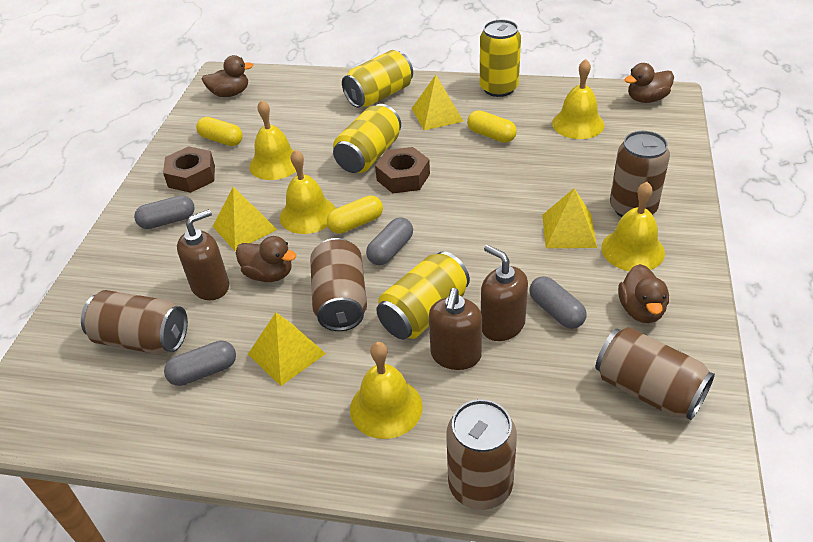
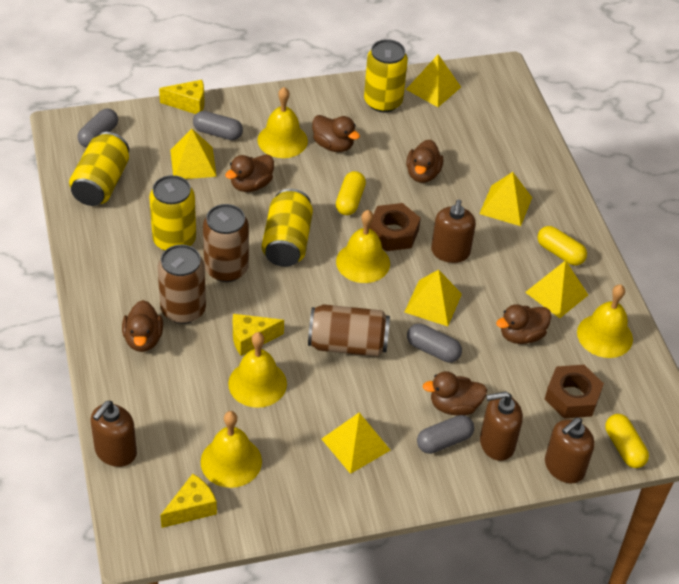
brown can: 5 -> 3
brown duck: 4 -> 6
brown soap dispenser: 3 -> 4
yellow cheese: 0 -> 3
yellow pyramid: 4 -> 6

